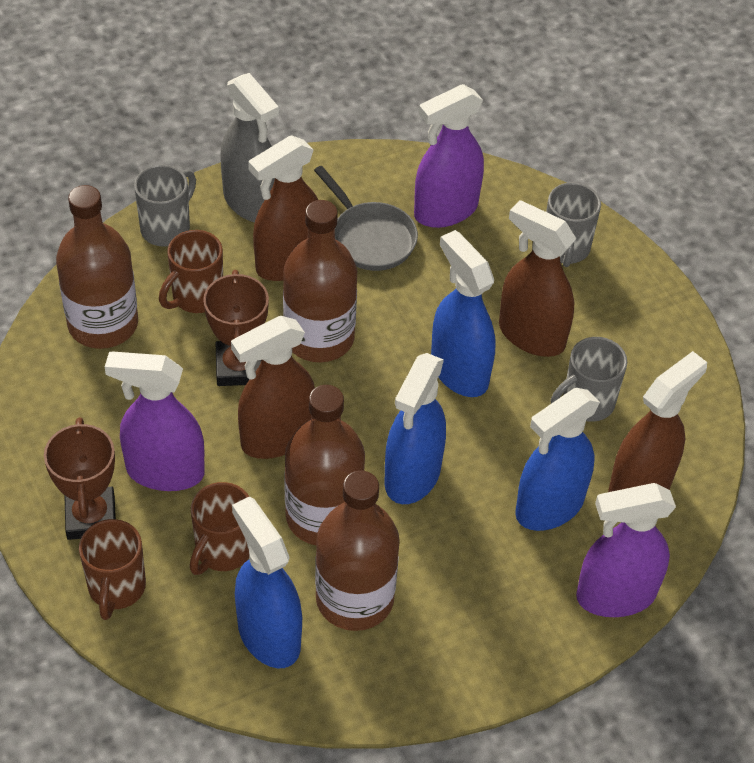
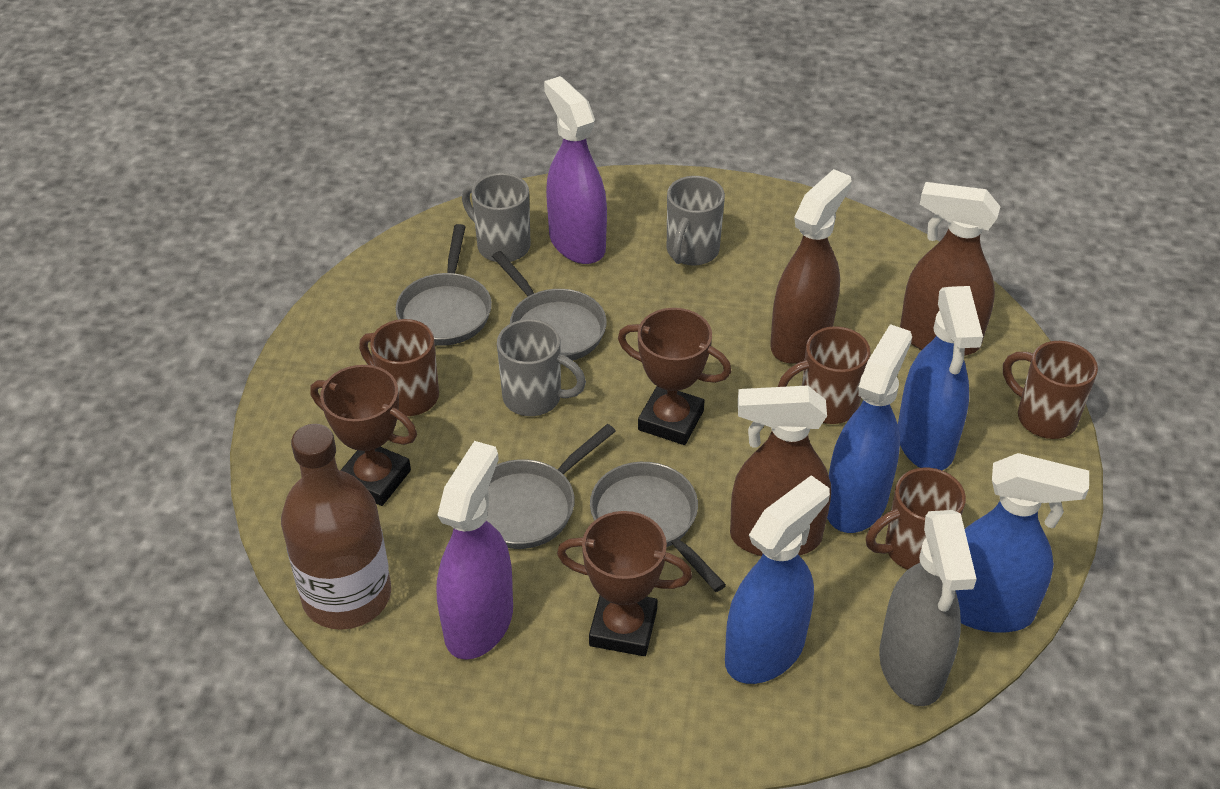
brown bottle: 4 -> 1
brown mug: 3 -> 4
brown spray bottle: 4 -> 3
brown trophy: 2 -> 3
grey pan: 1 -> 4
purple spray bottle: 3 -> 2

